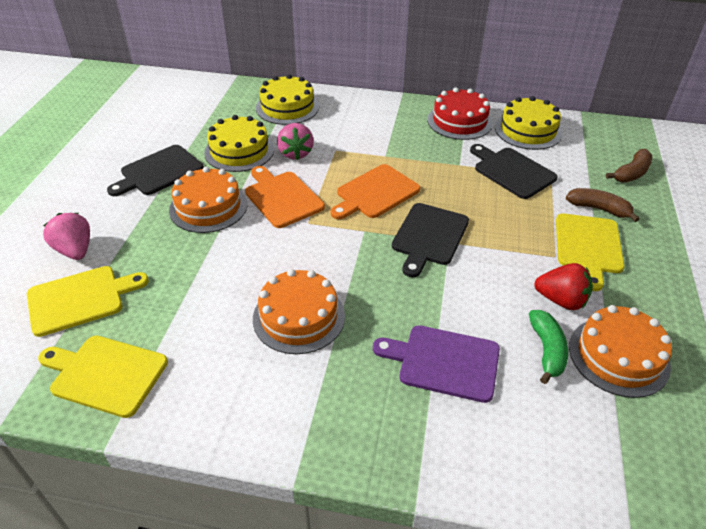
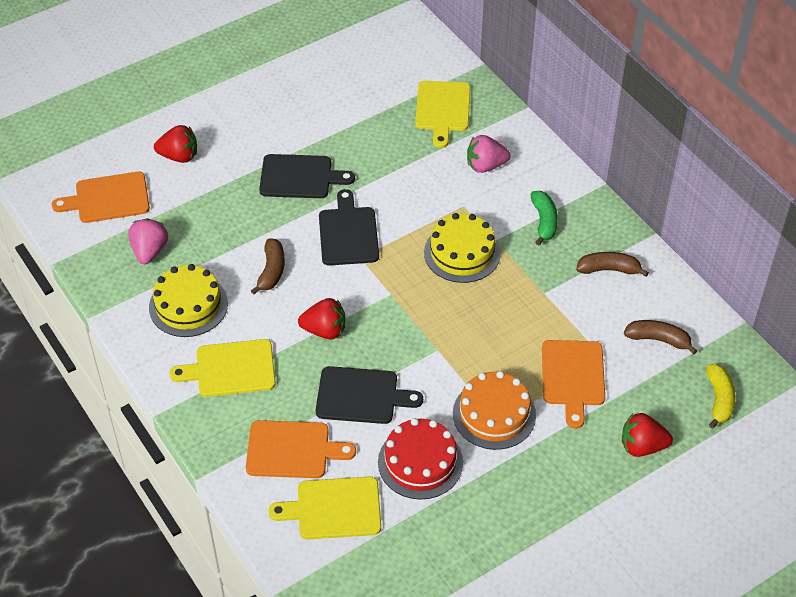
brown banana: 2 -> 3
orange cake: 3 -> 1
orange cutting board: 2 -> 3
purple cutting board: 1 -> 0
red strawberry: 1 -> 3
yellow banana: 0 -> 1
yellow cake: 3 -> 2

